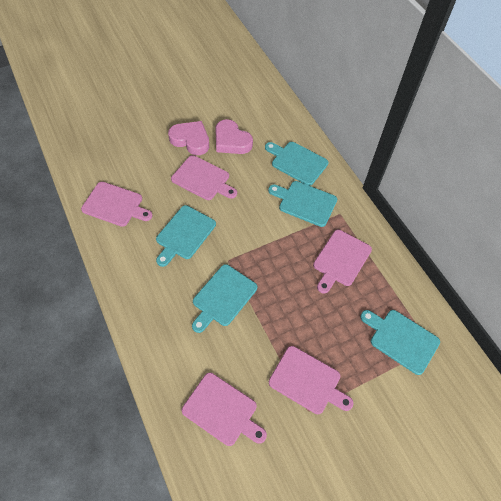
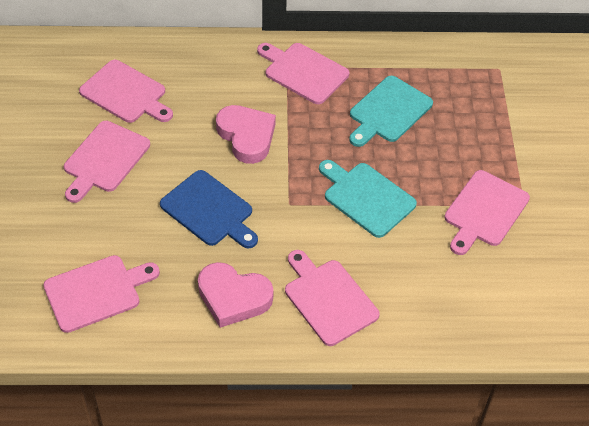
blue cutting board: 0 -> 1
pink cutting board: 5 -> 6
turquoise cutting board: 5 -> 2

